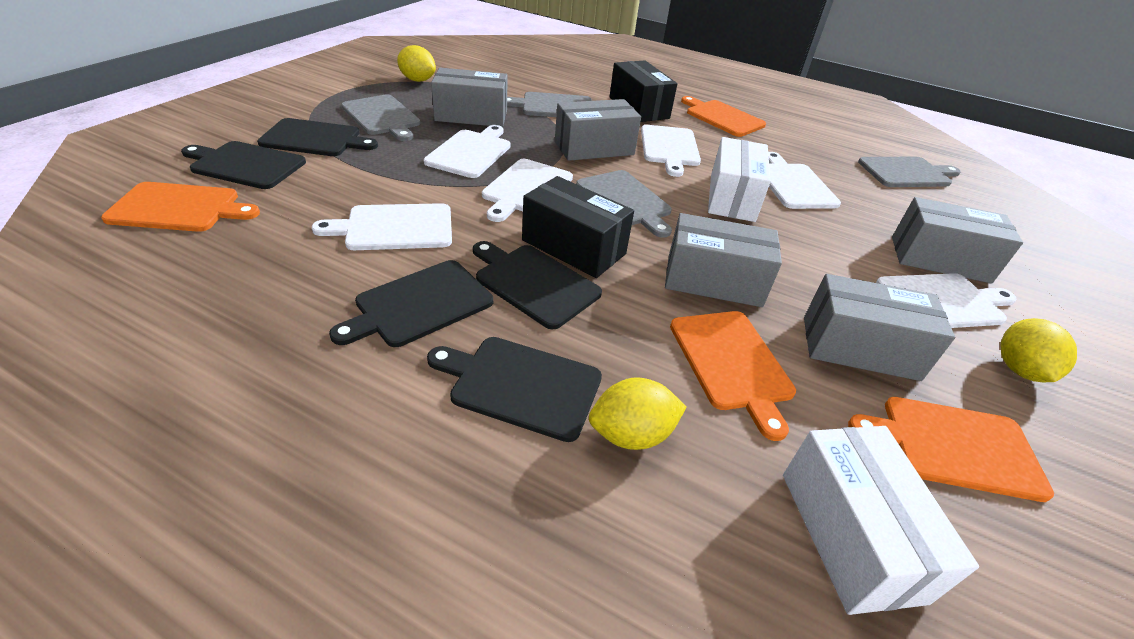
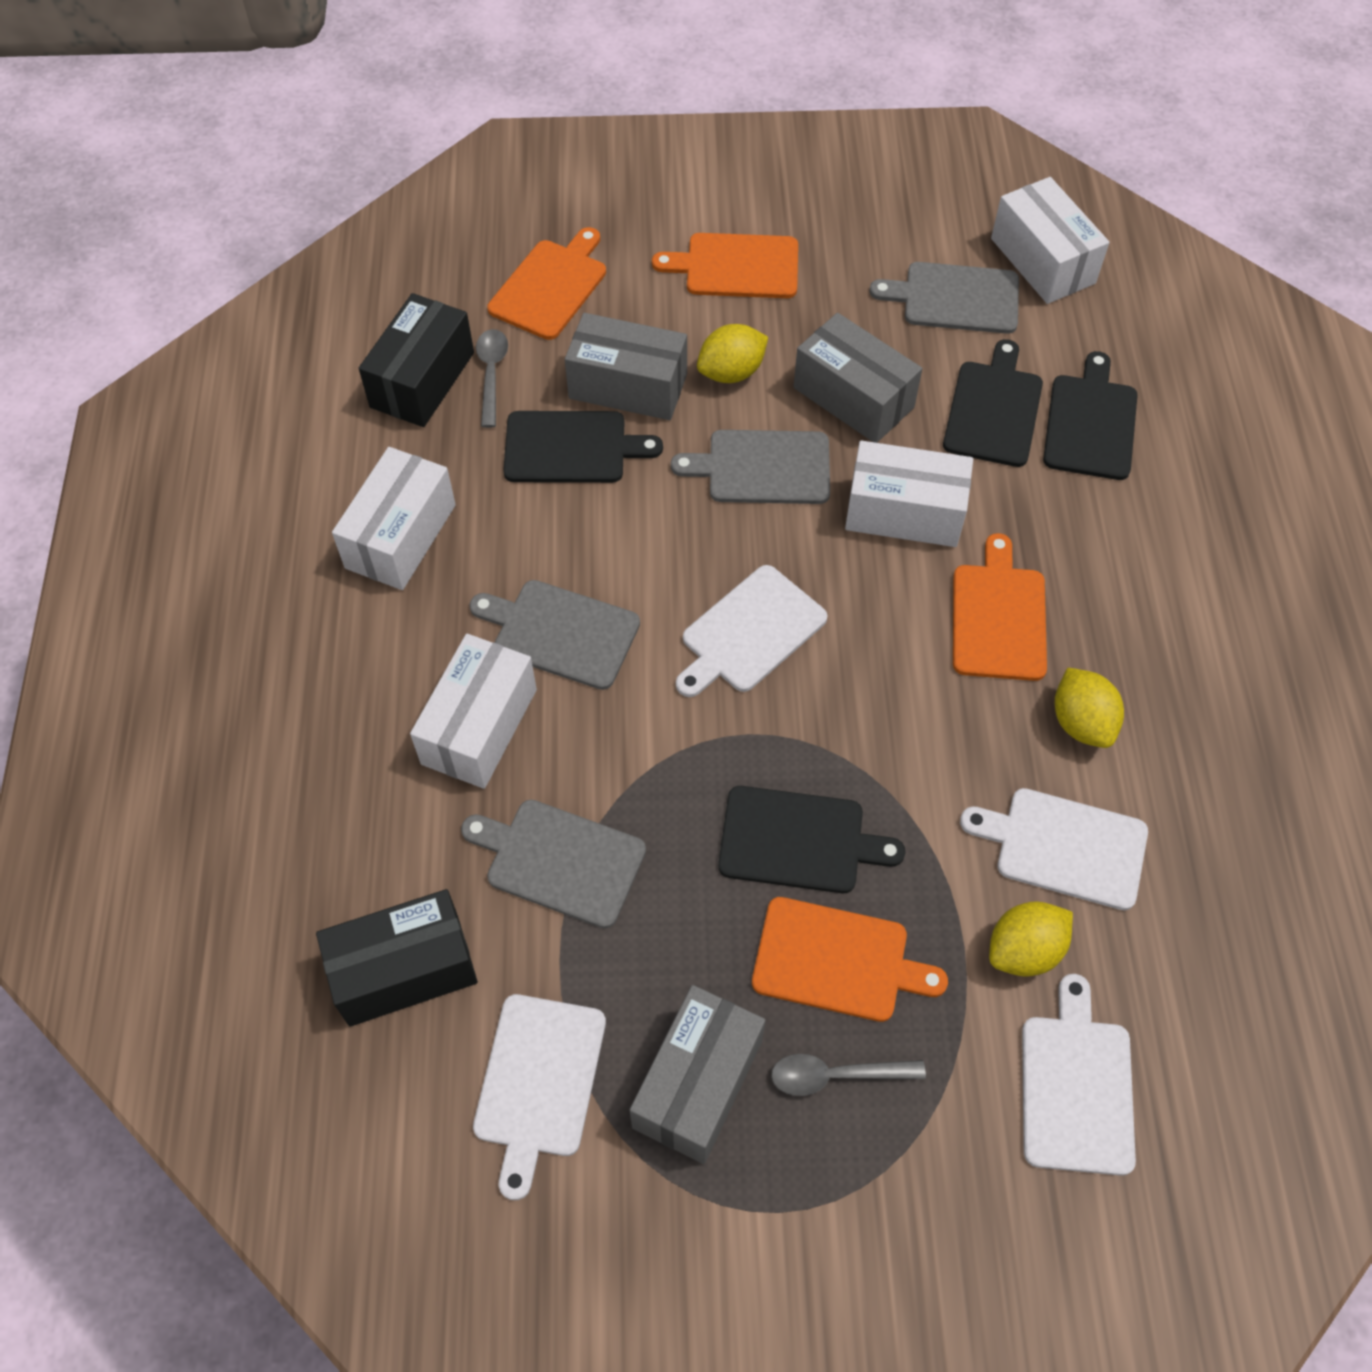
black cutting board: 5 -> 4
grey box: 5 -> 3
grey spoon: 0 -> 2
white box: 2 -> 4
white cutting board: 6 -> 4

